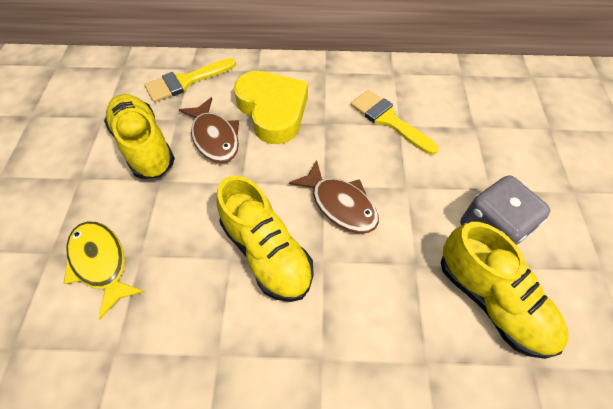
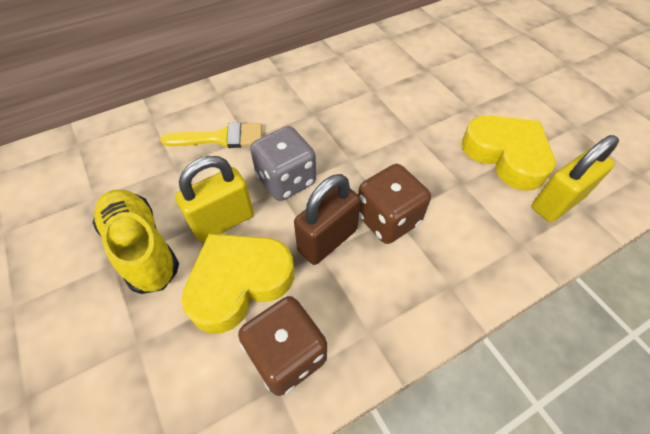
brown dice: 0 -> 2
brown fish: 2 -> 0
brown padlock: 0 -> 1
yellow brush: 2 -> 1
yellow fish: 1 -> 0
yellow heart: 1 -> 2
yellow padlock: 0 -> 2
yellow shoe: 3 -> 1

